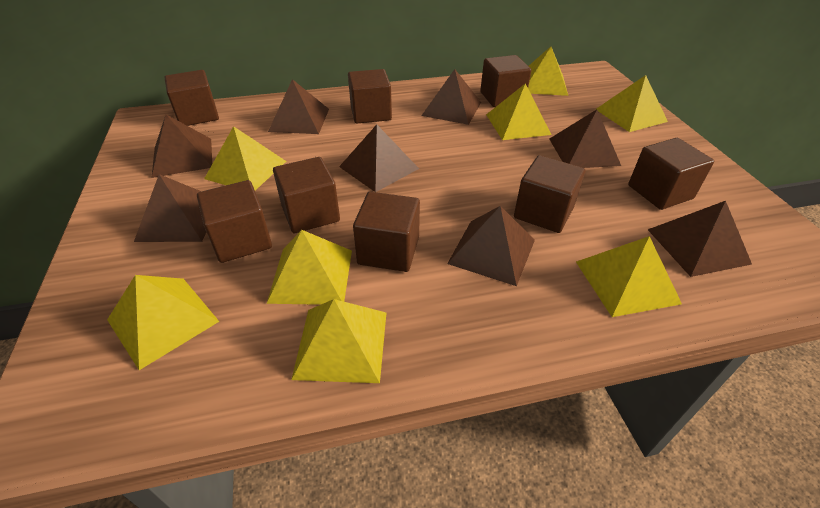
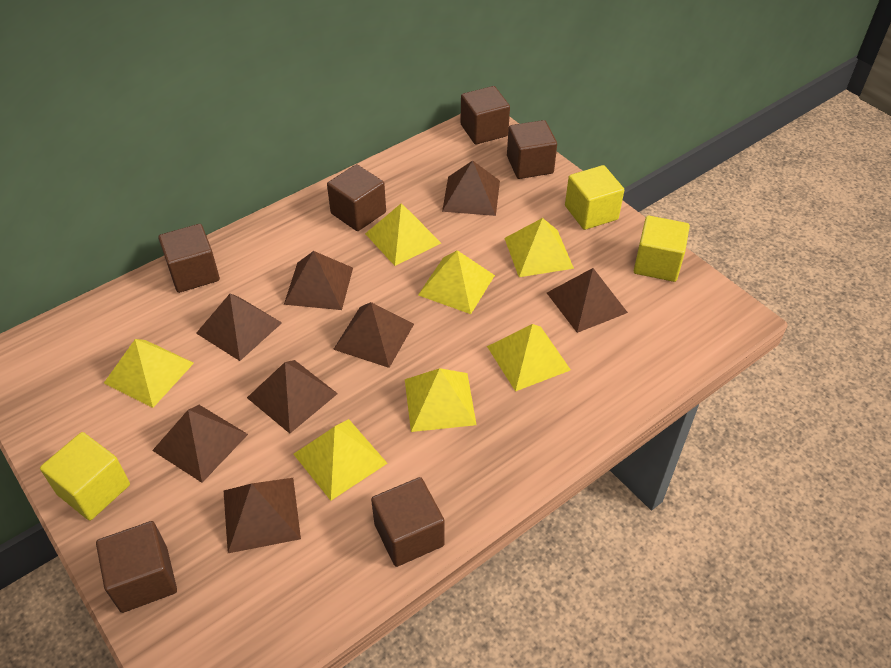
brown cube: 8 -> 6
yellow cube: 0 -> 3
yellow pyramid: 8 -> 7

